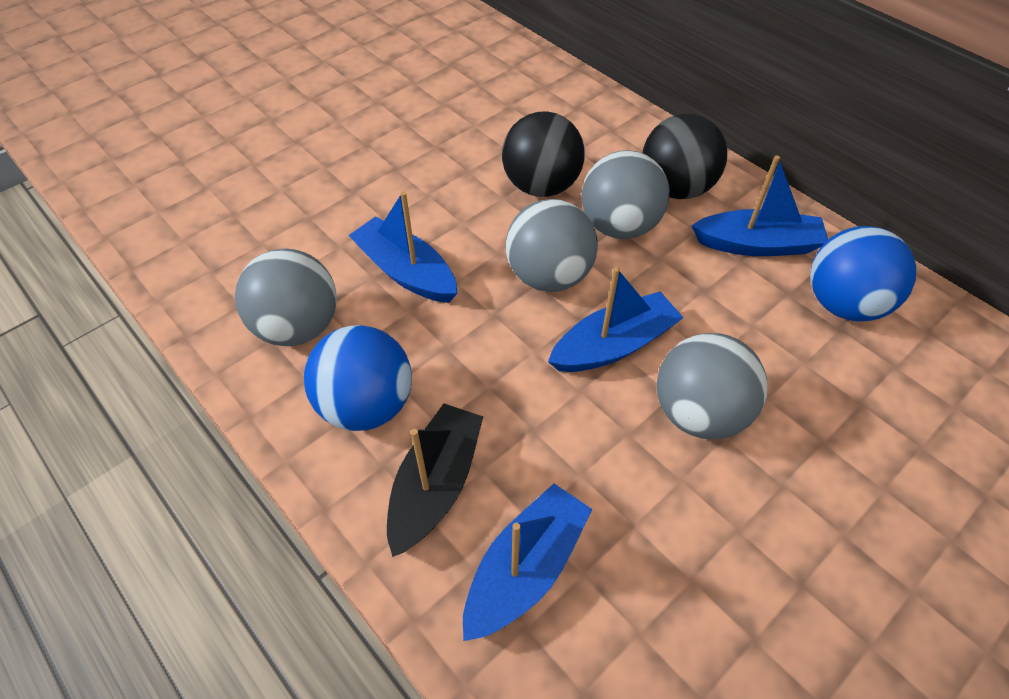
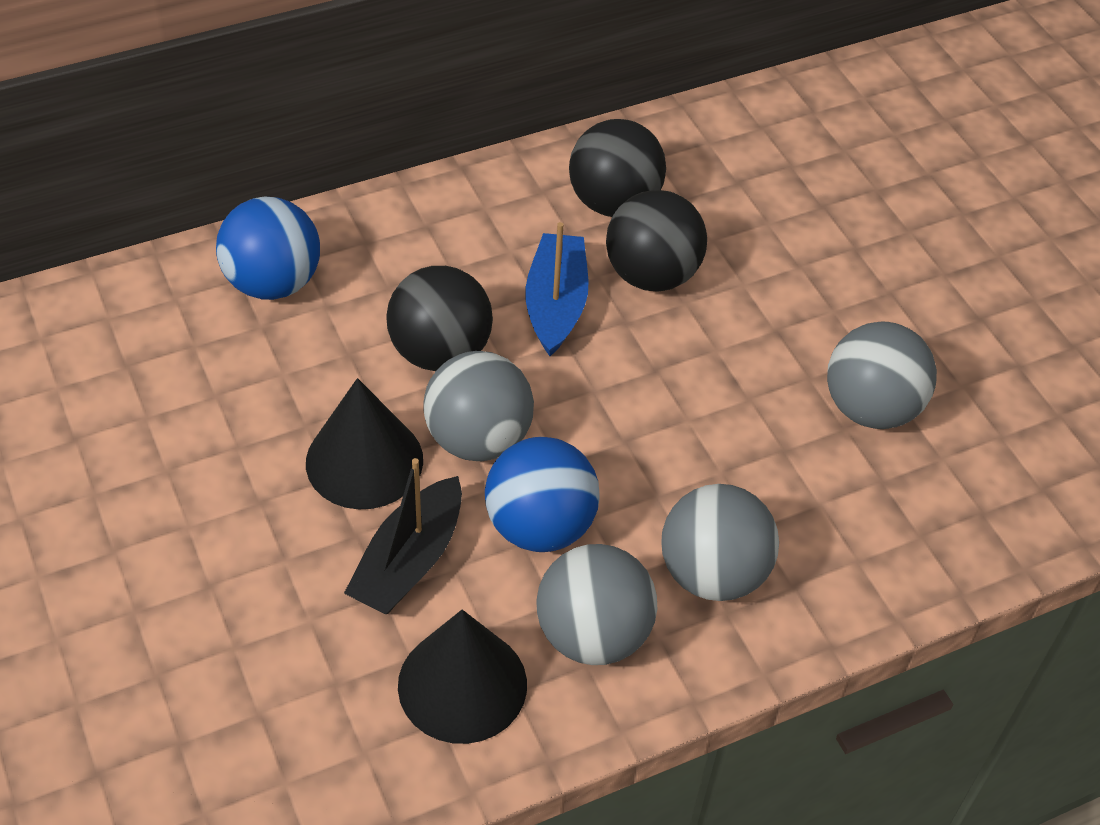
black ball: 2 -> 3
black cone: 0 -> 2
blue boat: 4 -> 1

